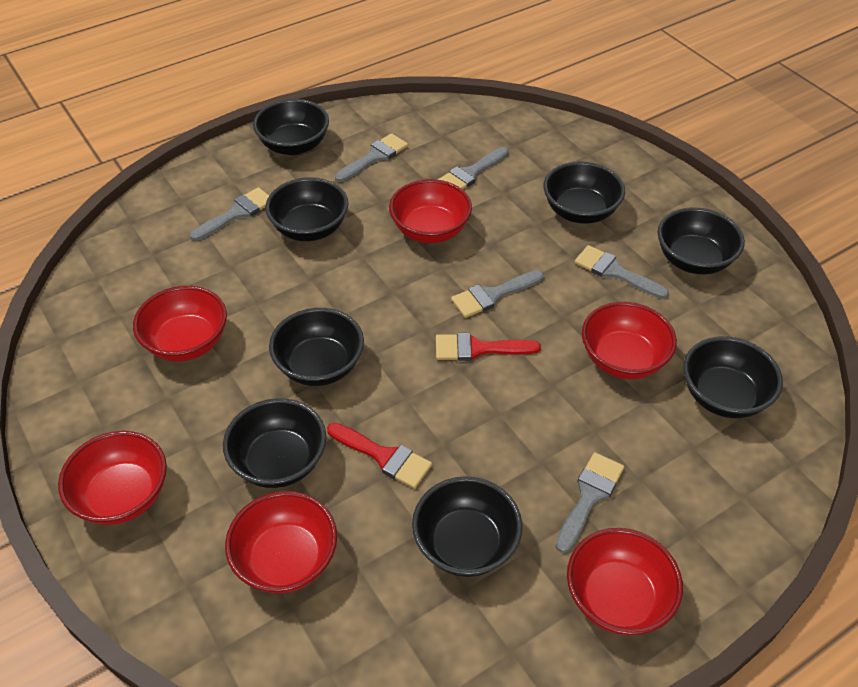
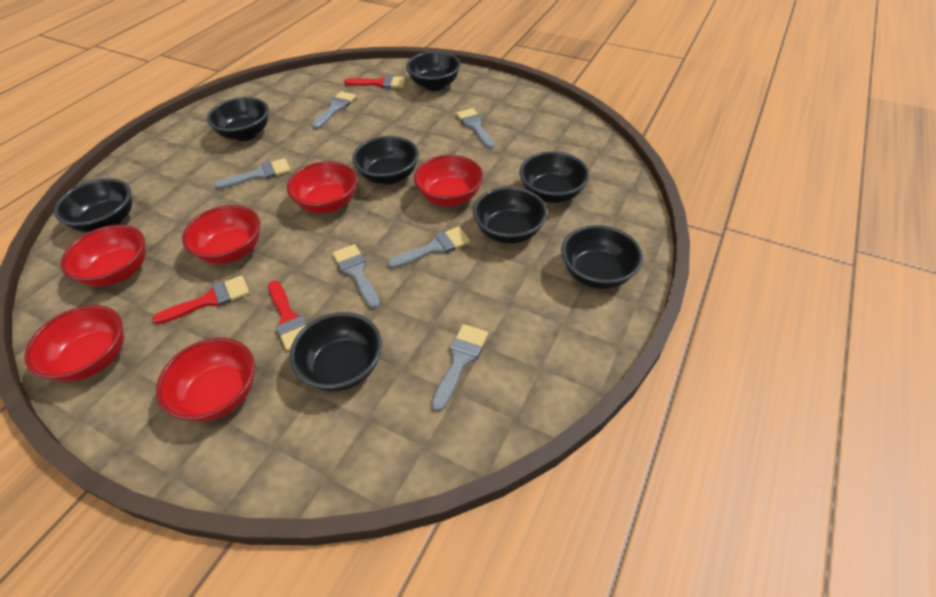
red brush: 2 -> 3

